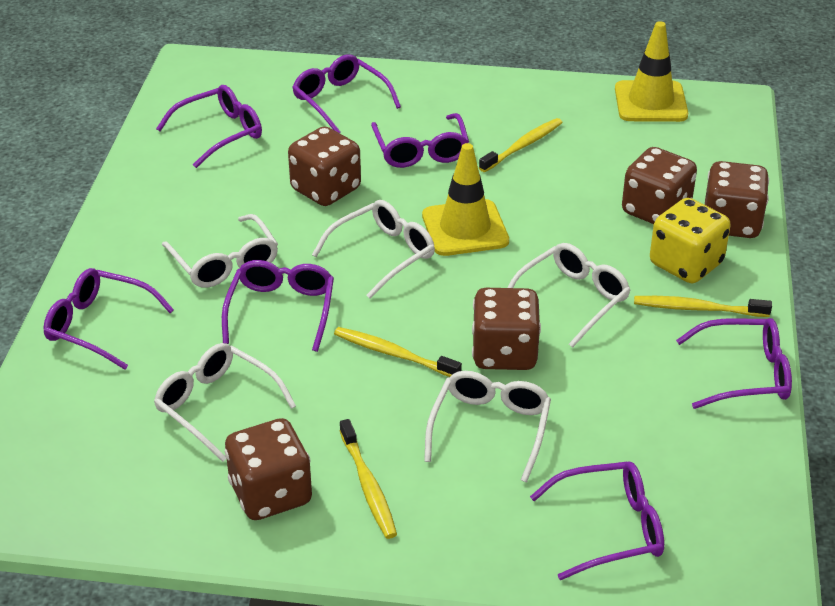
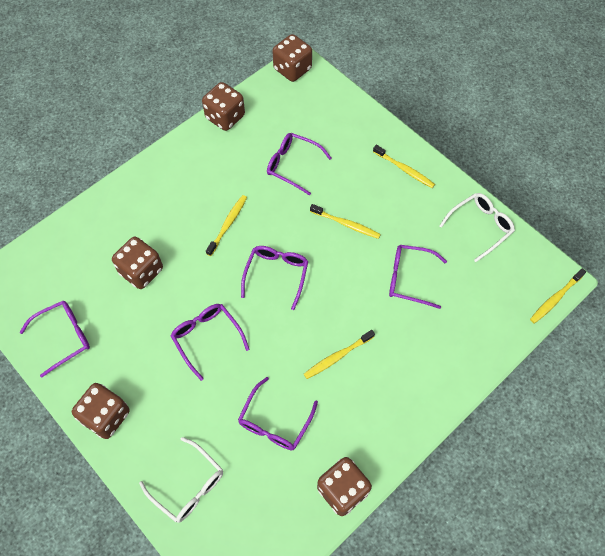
purple glasses: 7 -> 6
white glasses: 5 -> 2
yellow dice: 1 -> 0
yellow toothbrush: 4 -> 5
yellow traffic cone: 2 -> 0

